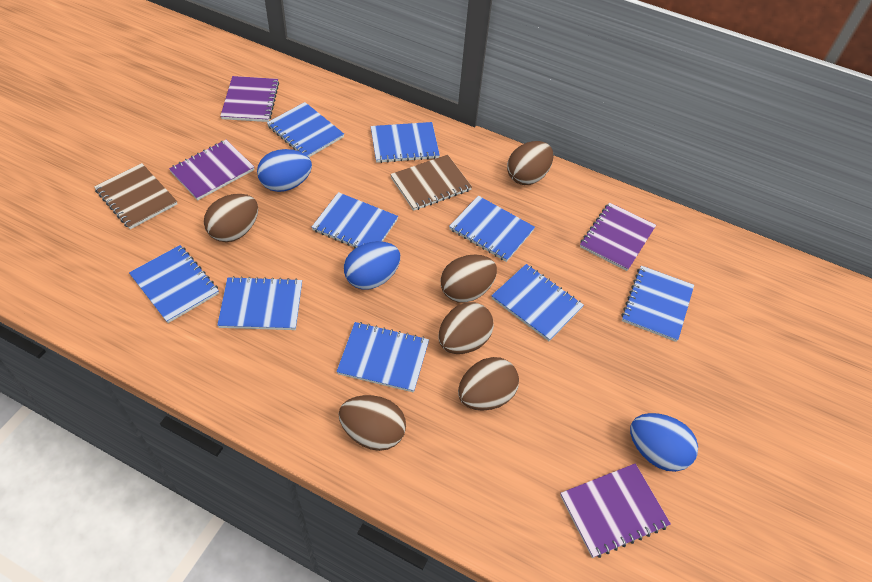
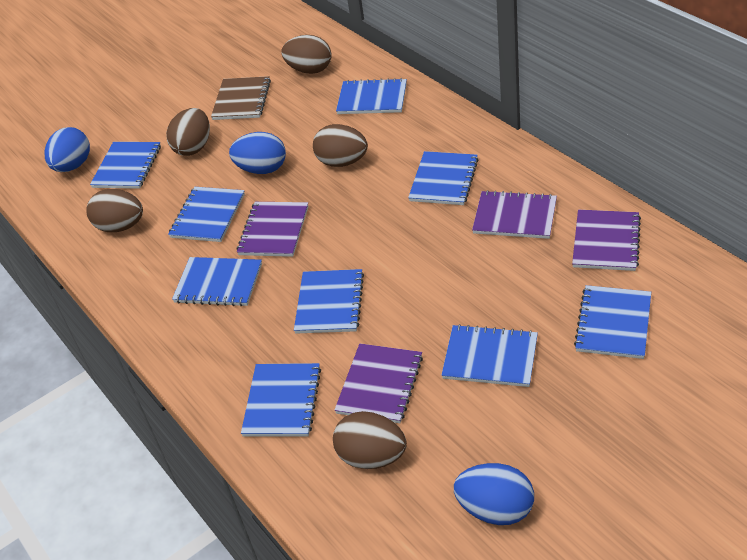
brown egg: 6 -> 5
brown notebook: 2 -> 1

